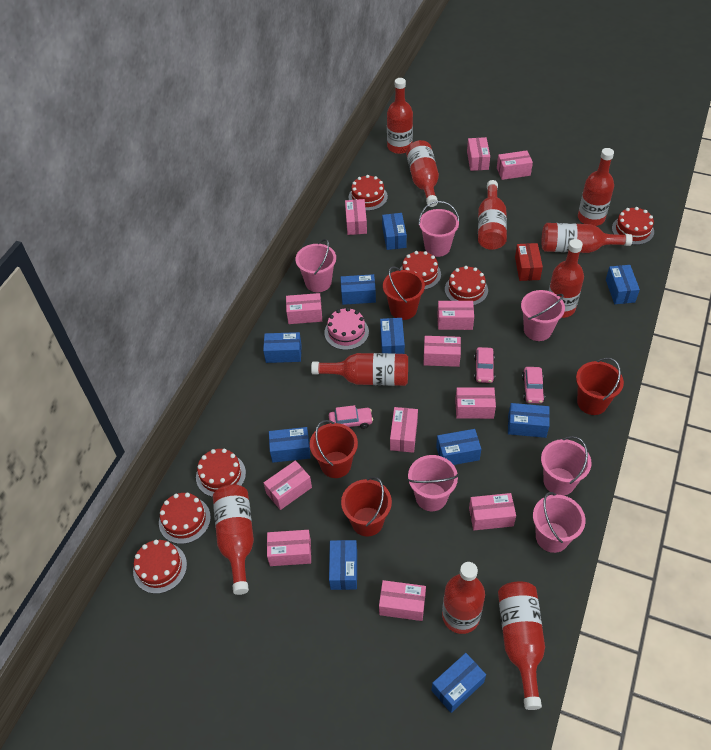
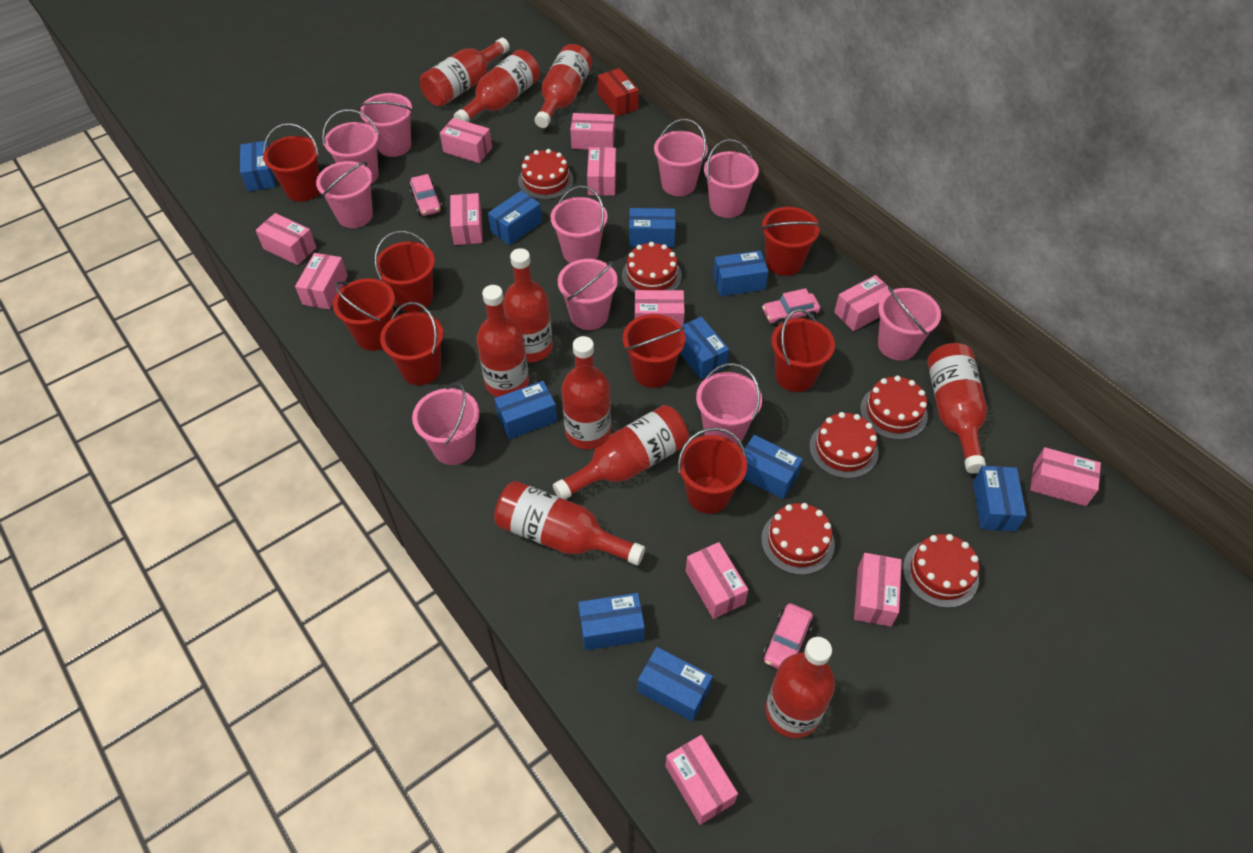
pink bucket: 6 -> 10
pink cake: 1 -> 0
red bucket: 4 -> 8
red cake: 7 -> 6

